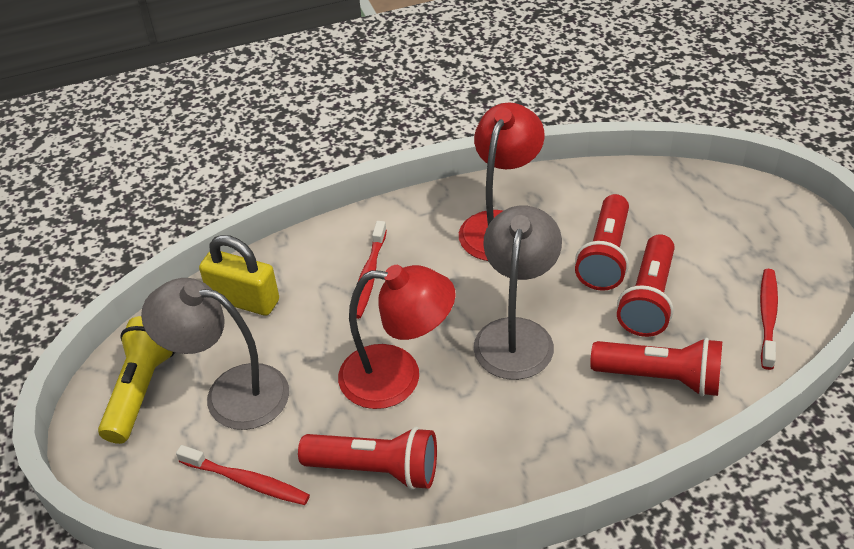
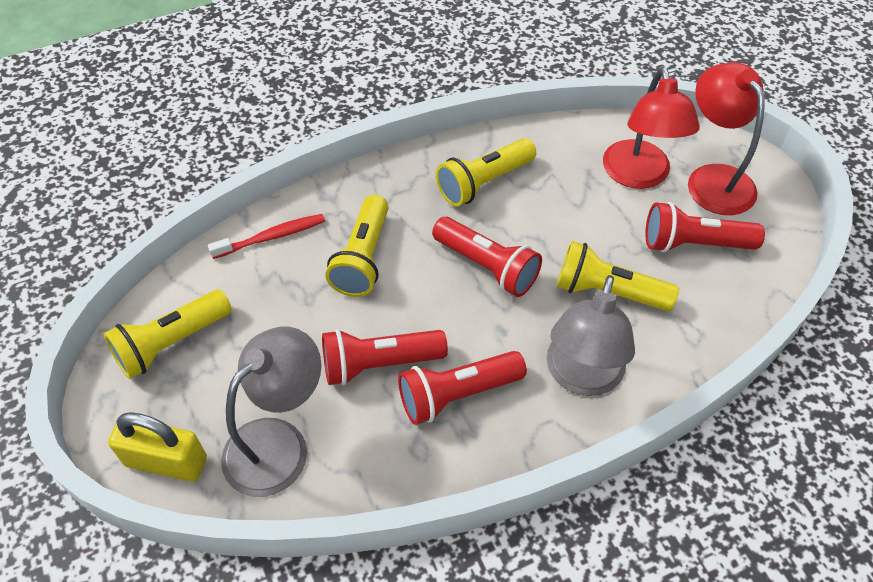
red toothbrush: 3 -> 1
yellow flashlight: 1 -> 4

